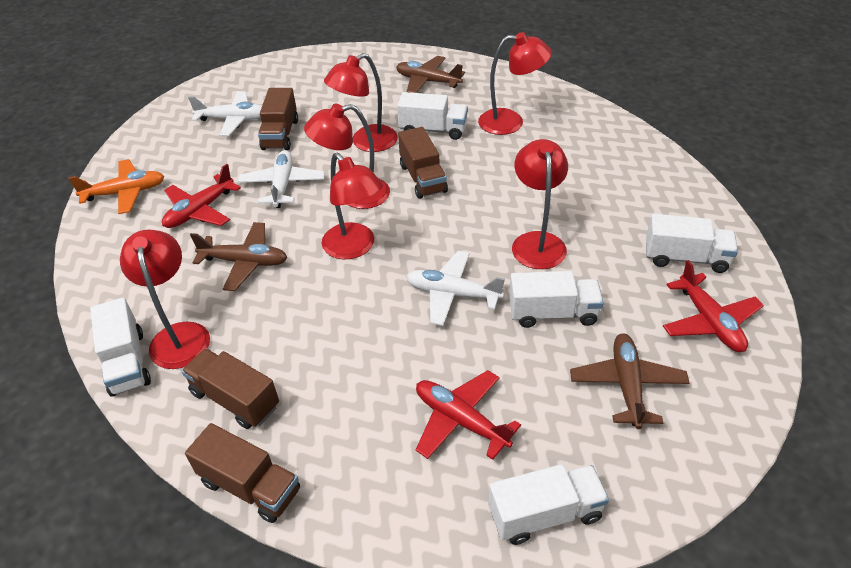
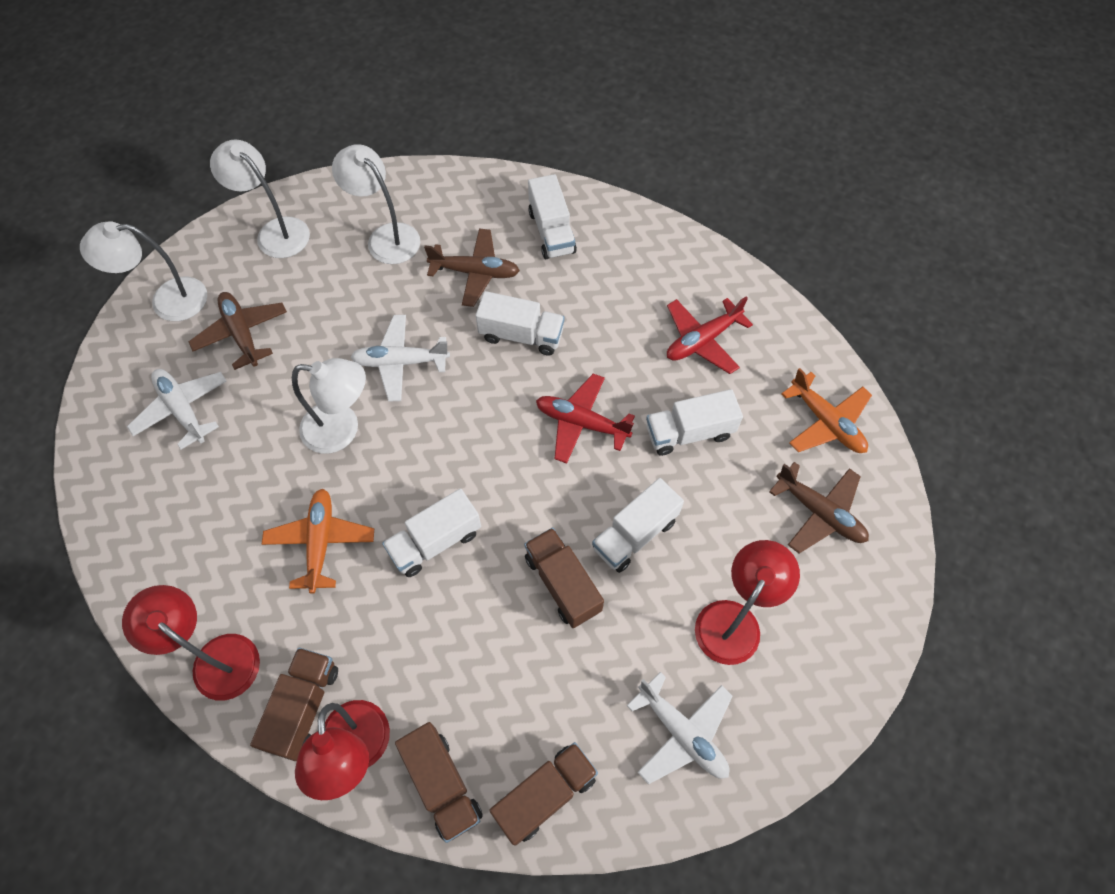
orange plane: 1 -> 2
red lamp: 6 -> 3
red plane: 3 -> 2
white lamp: 0 -> 4

